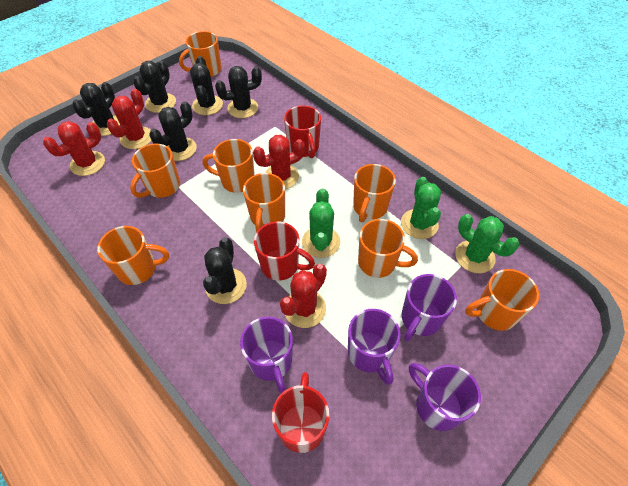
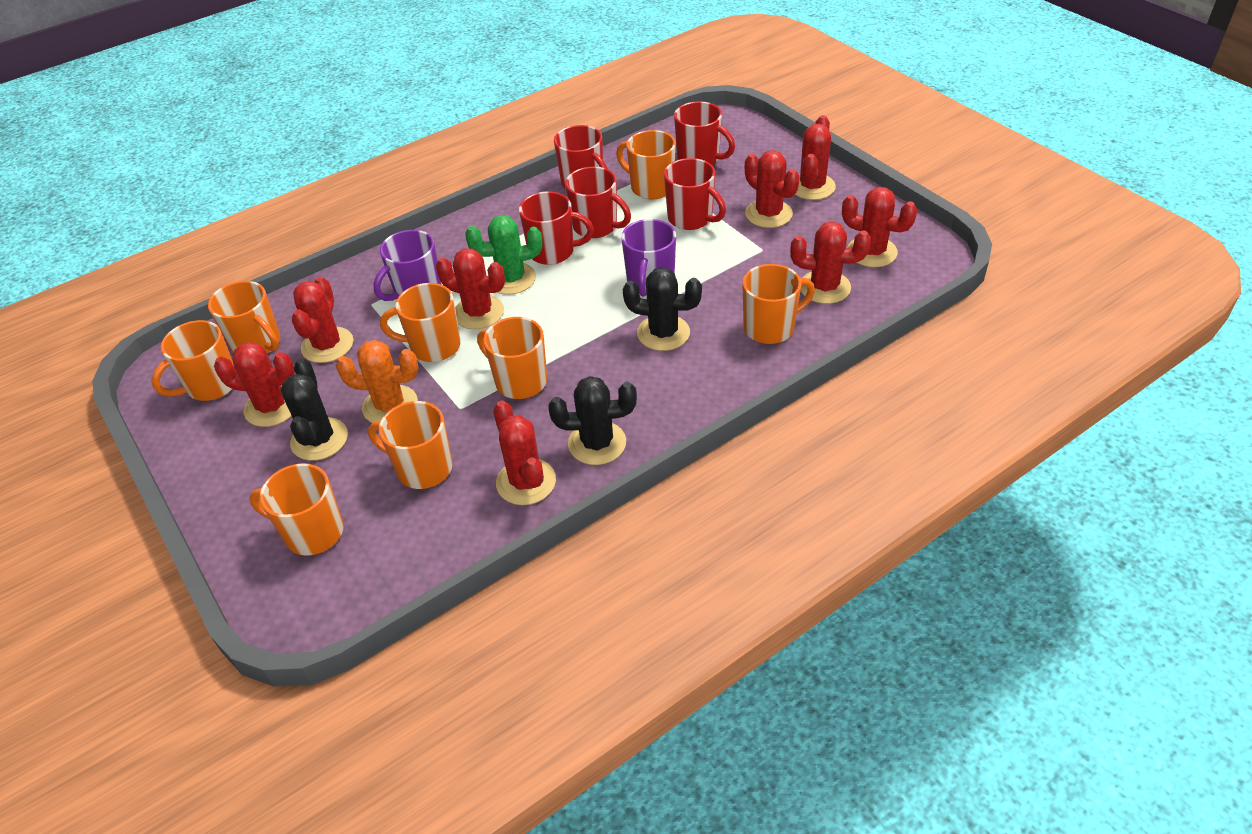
black cactus: 6 -> 3
green cactus: 3 -> 1
orange cactus: 0 -> 1
purple mug: 4 -> 2
red cactus: 4 -> 8
red mug: 3 -> 5

